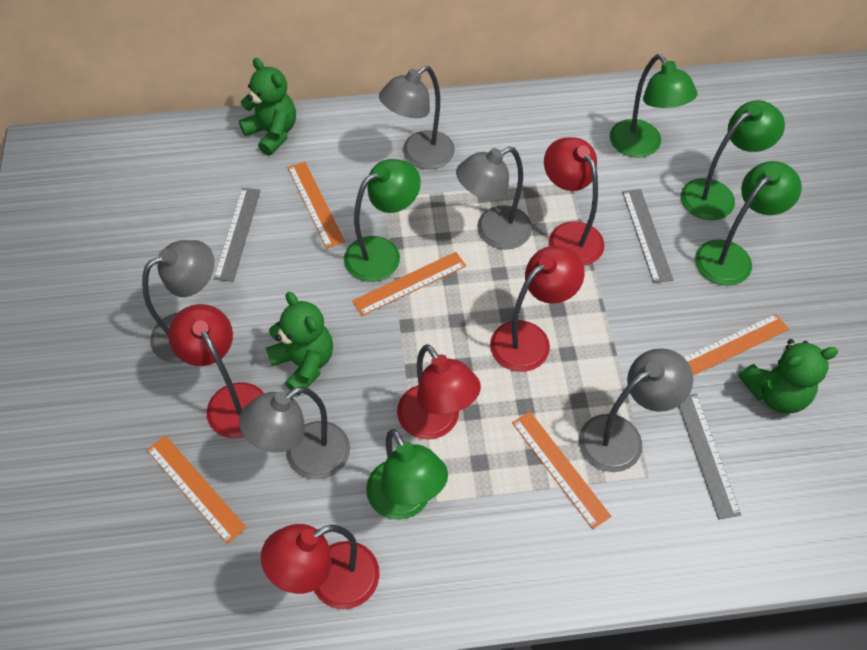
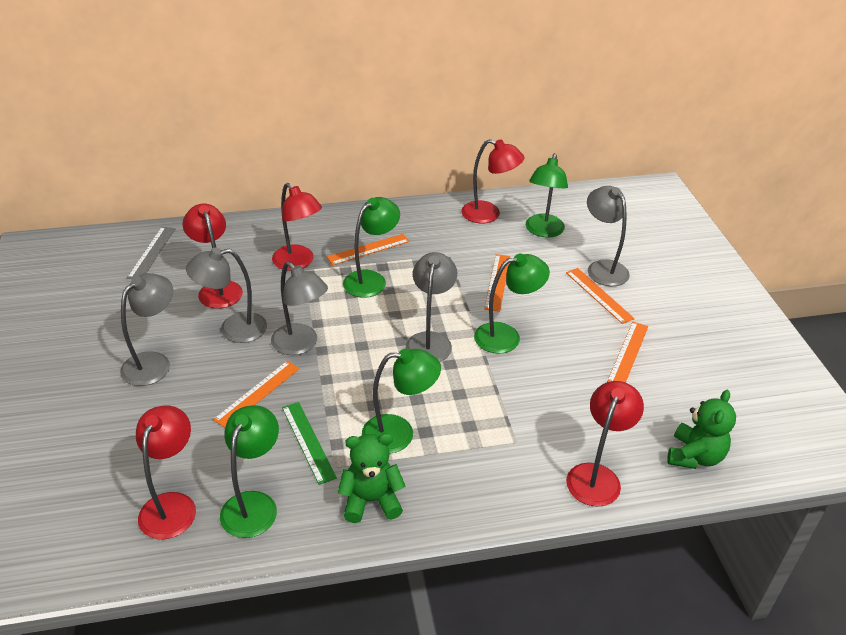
green ruler: 0 -> 1
green teddy bear: 3 -> 2
grey ruler: 3 -> 1

